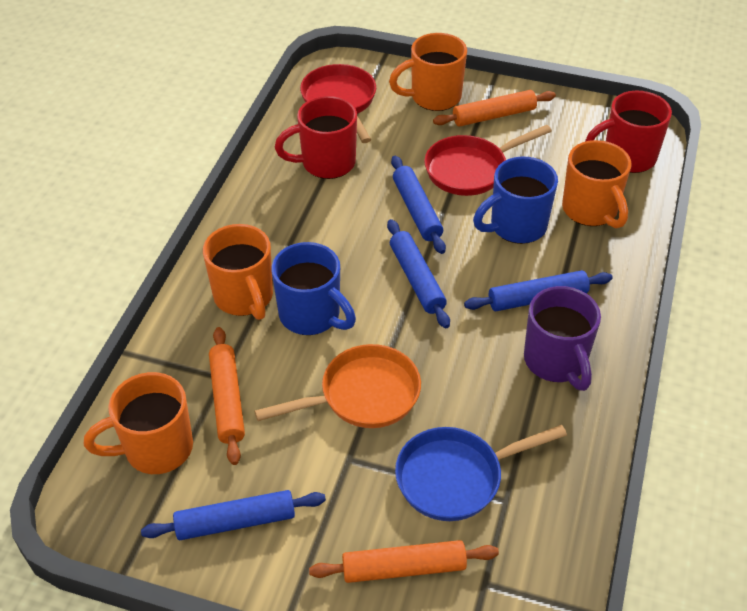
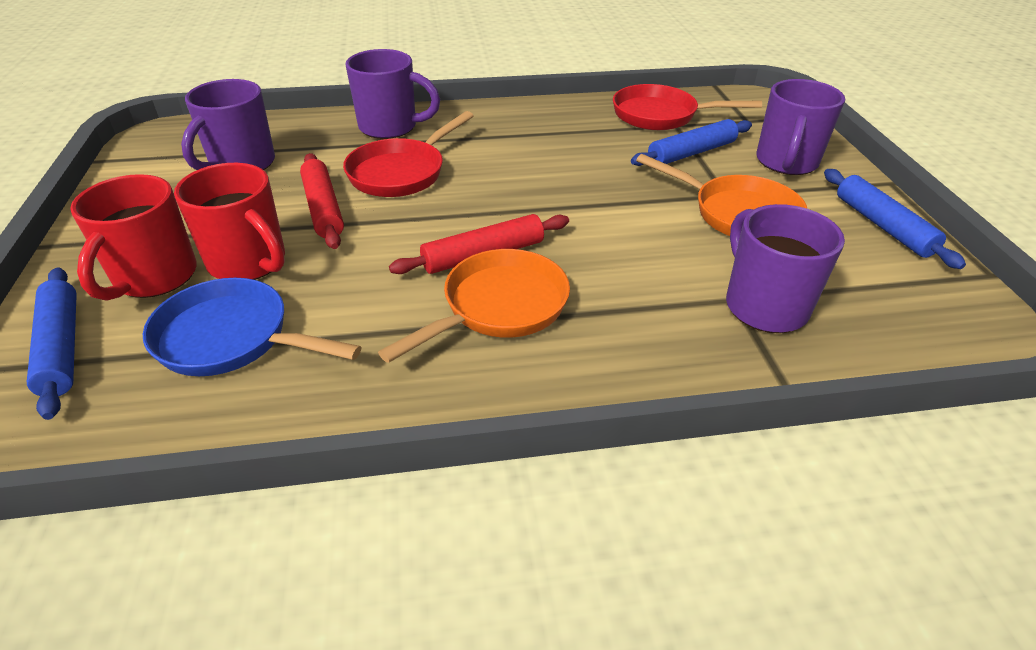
blue mug: 2 -> 0
blue rolling pin: 4 -> 3
orange mug: 4 -> 0
orange pan: 1 -> 2
orange rolling pin: 3 -> 0
purple mug: 1 -> 4
red rolling pin: 0 -> 2

